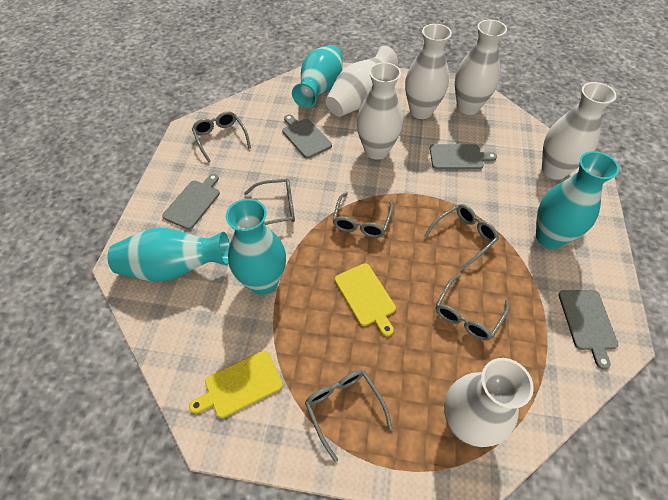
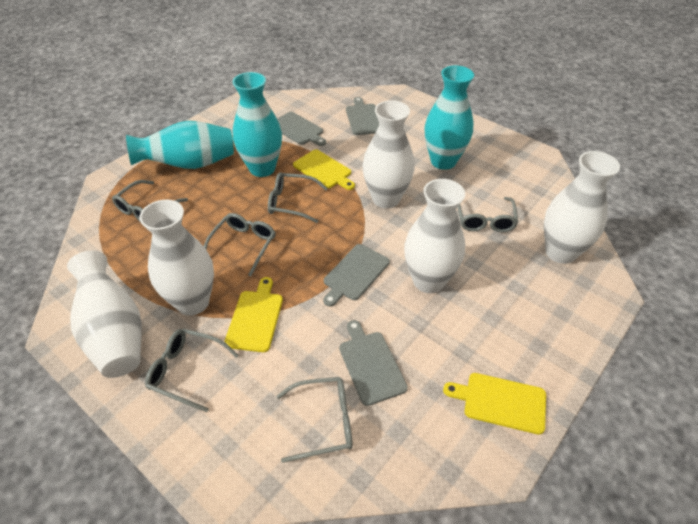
turquoise vase: 4 -> 3
white vase: 6 -> 5
yellow cutting board: 2 -> 3

